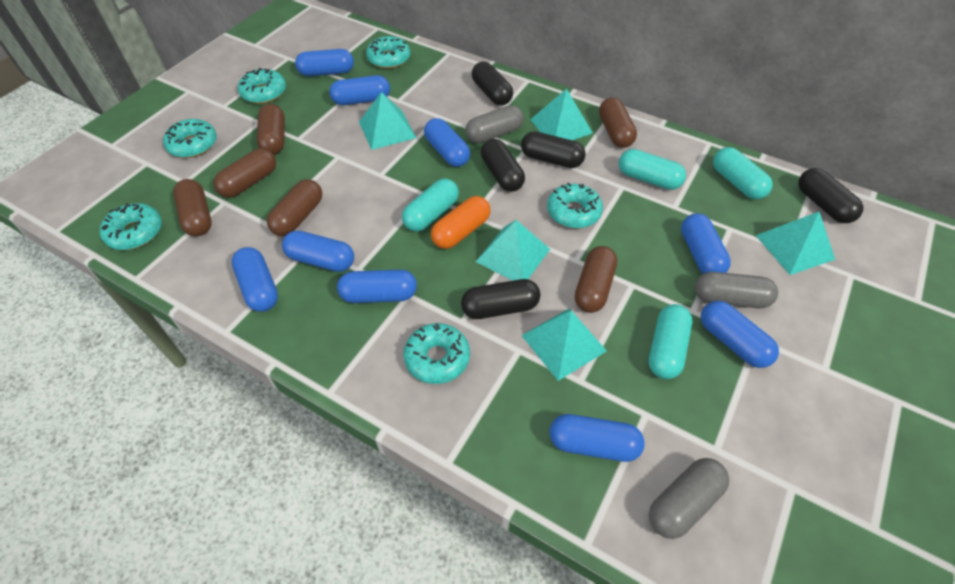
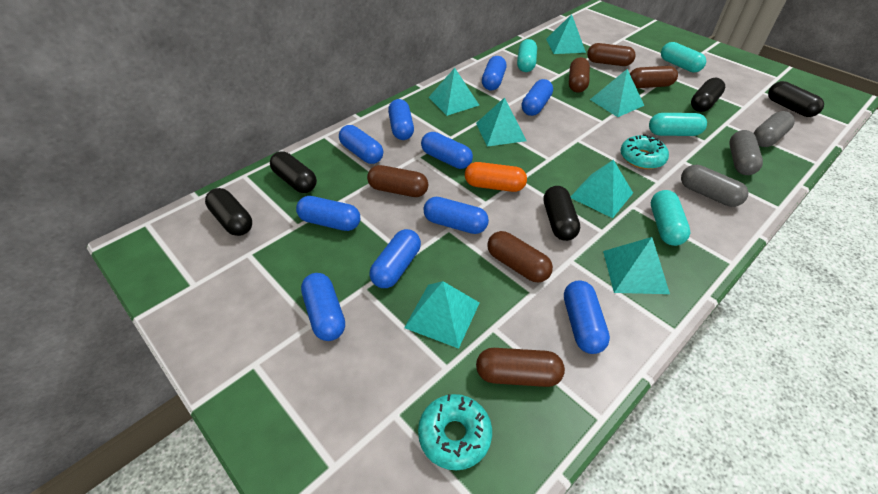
blue capsule: 9 -> 10
turquoise donut: 6 -> 2
turquoise pyramid: 5 -> 7

